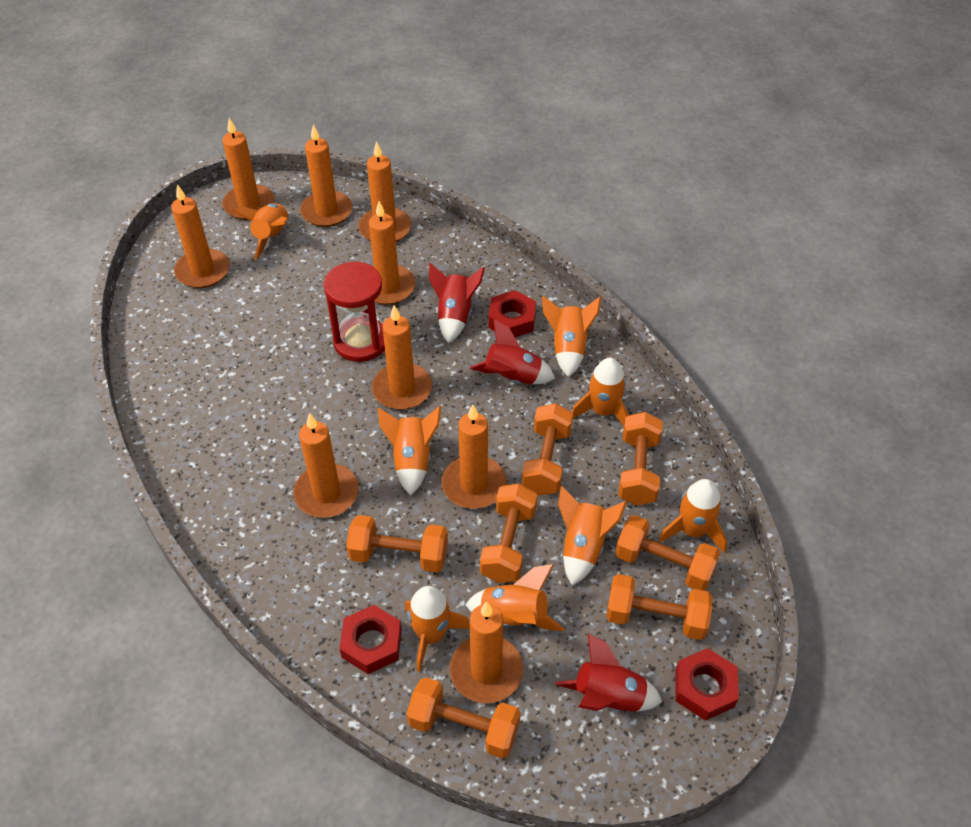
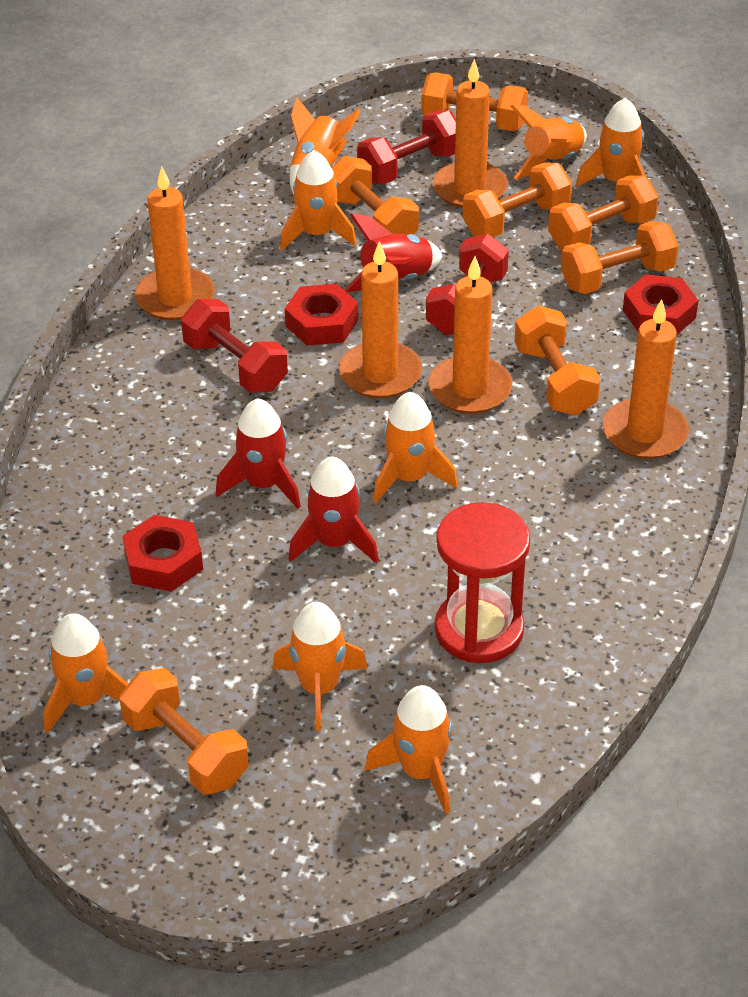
orange candle: 9 -> 5
red dumbbell: 0 -> 3

